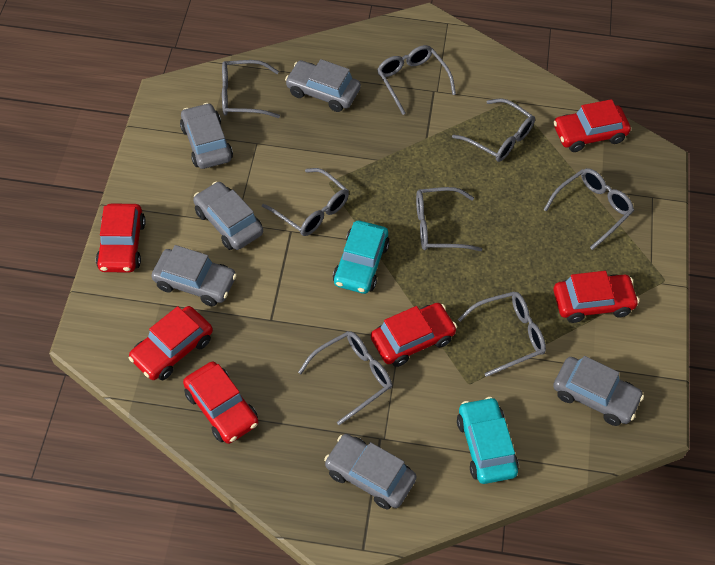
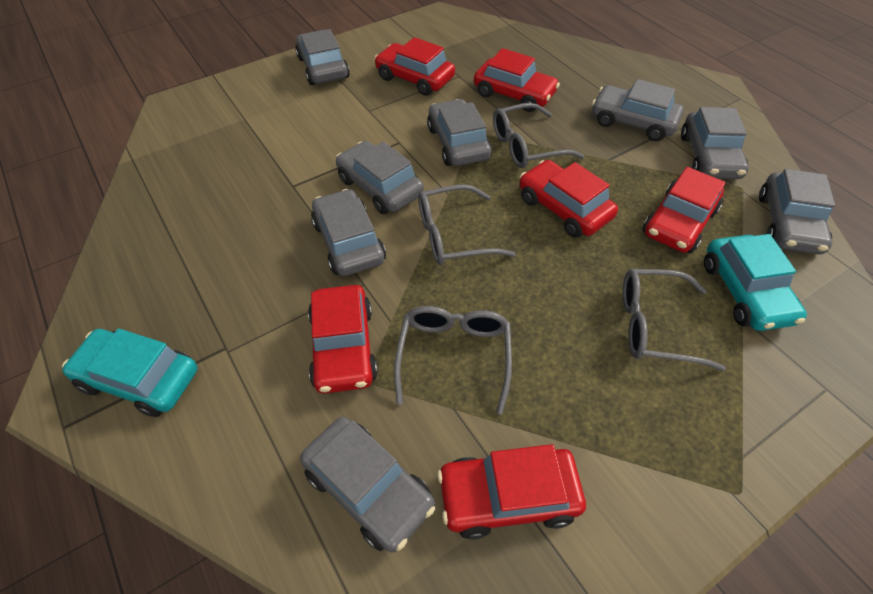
grey car: 6 -> 8
grey glasses: 8 -> 4

